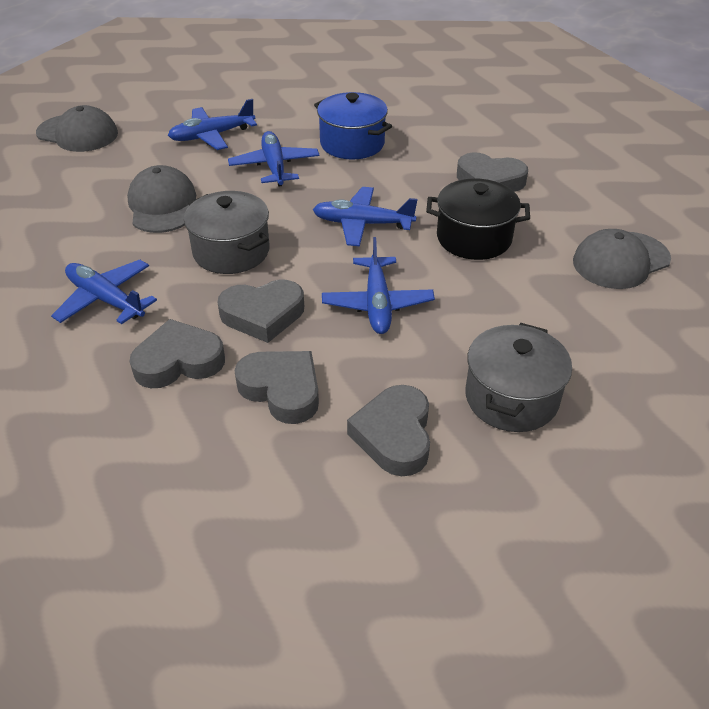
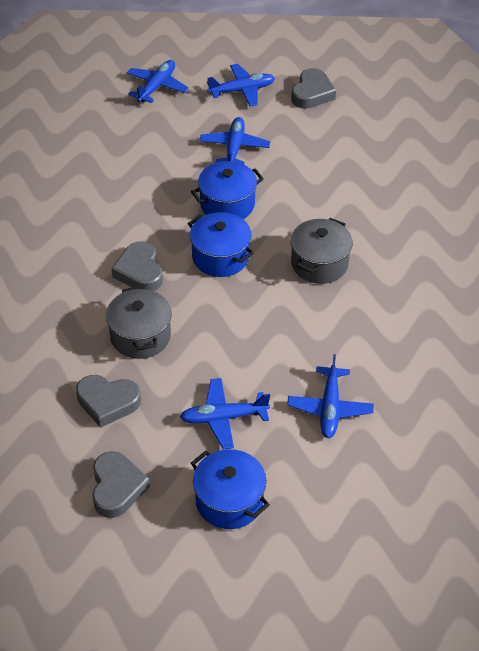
black pot: 1 -> 0
blue pot: 1 -> 3
grey cap: 3 -> 0
grey heart: 5 -> 4

